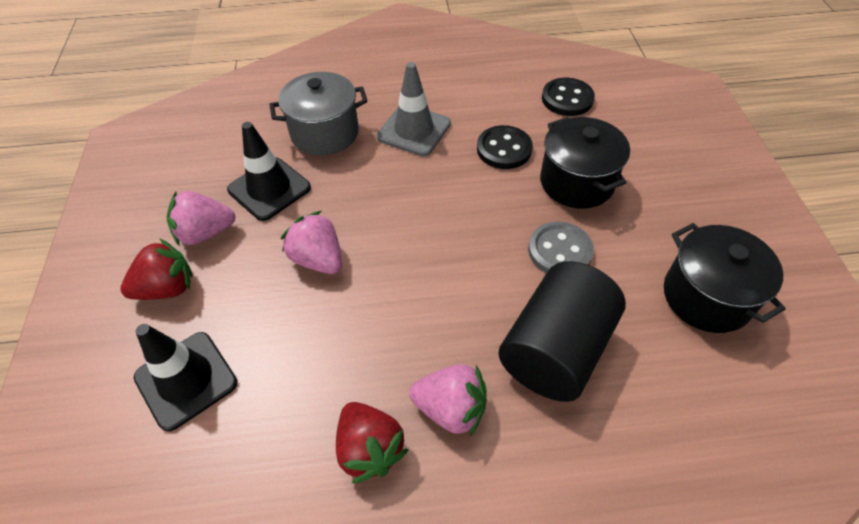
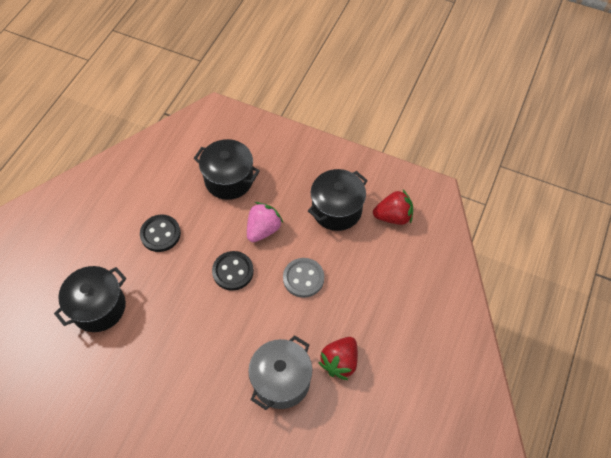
black cylinder: 1 -> 0
black pot: 2 -> 3
black traffic cone: 2 -> 0
grey traffic cone: 1 -> 0
pink strawberry: 3 -> 1

